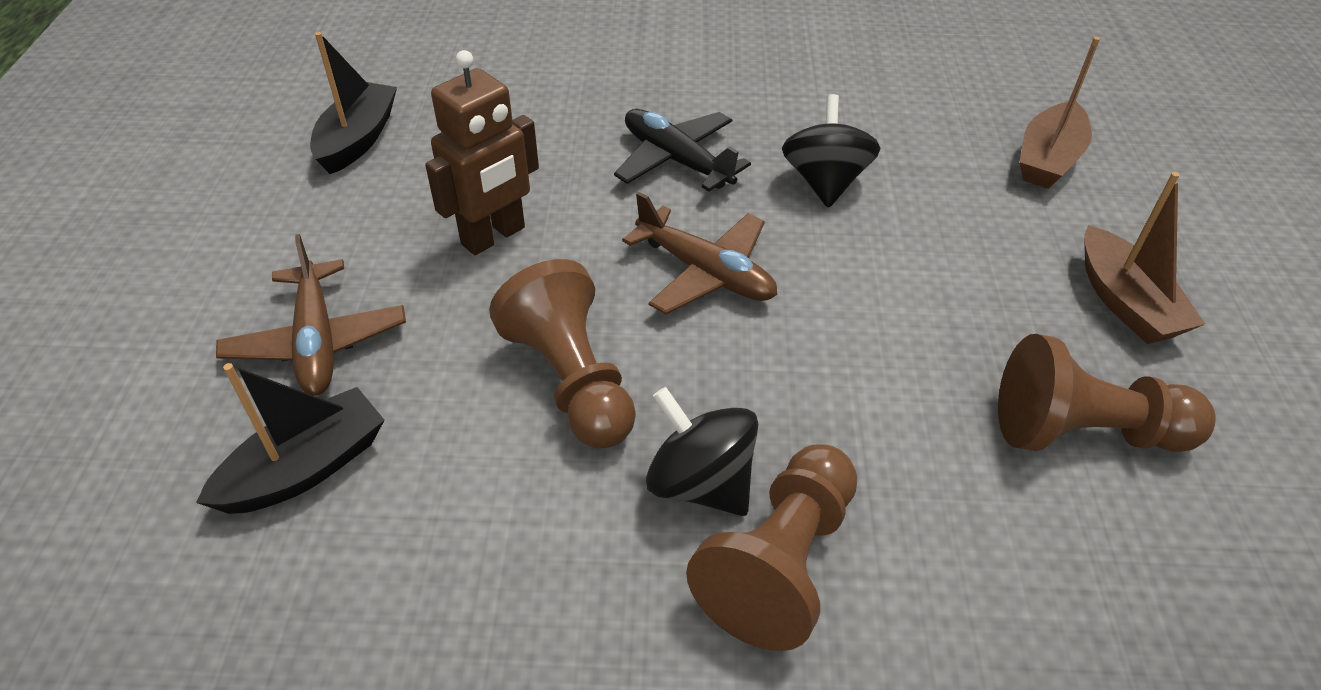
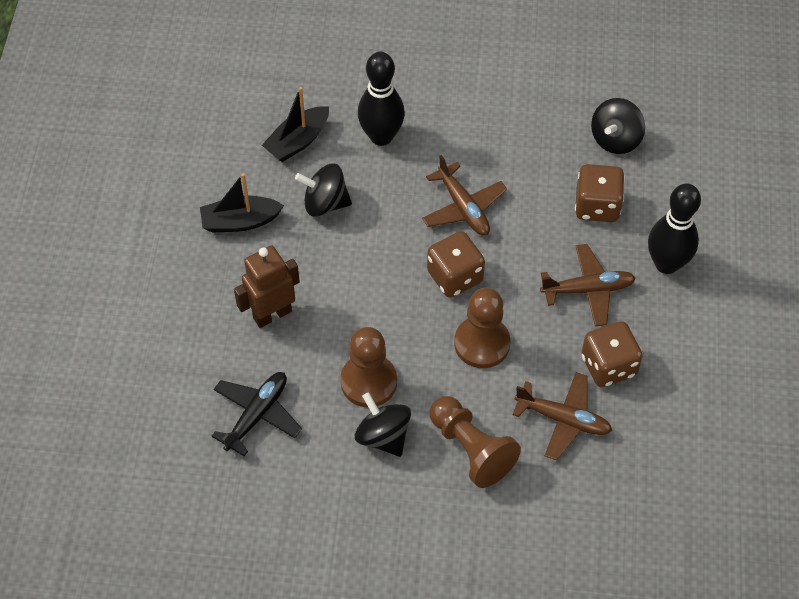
black bowling pin: 0 -> 2
black spinning top: 2 -> 3
brown boat: 2 -> 0
brown dice: 0 -> 3
brown plane: 2 -> 3

